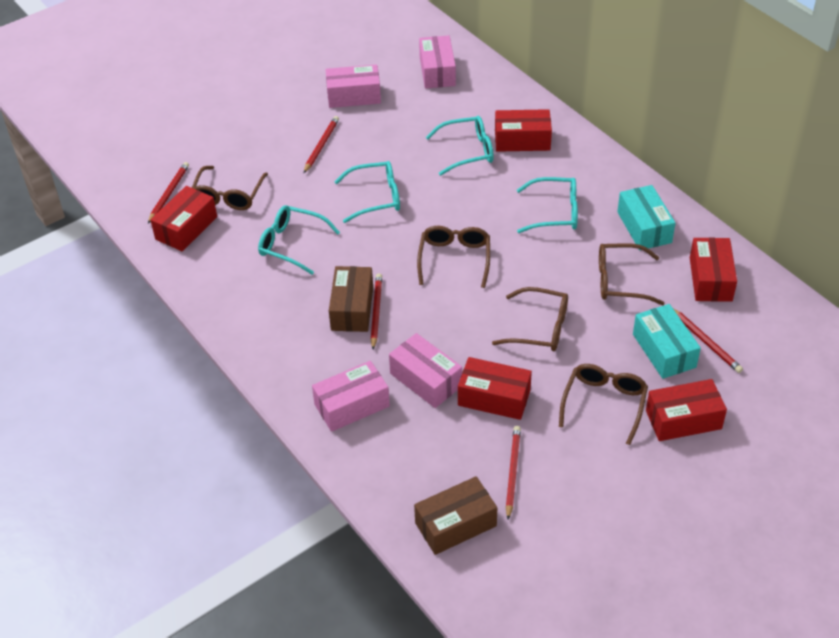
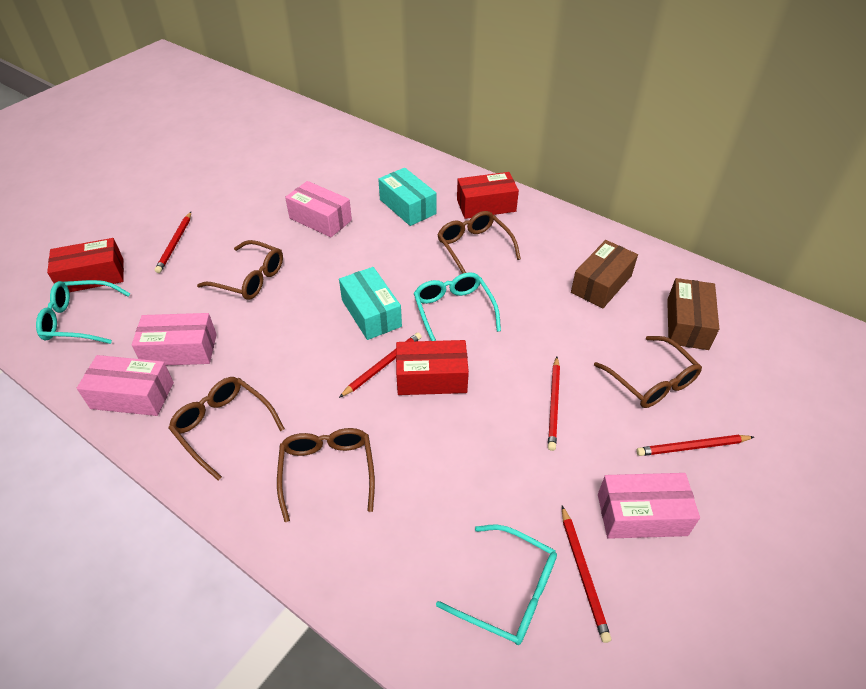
red box: 5 -> 3
turquoise glasses: 4 -> 3

